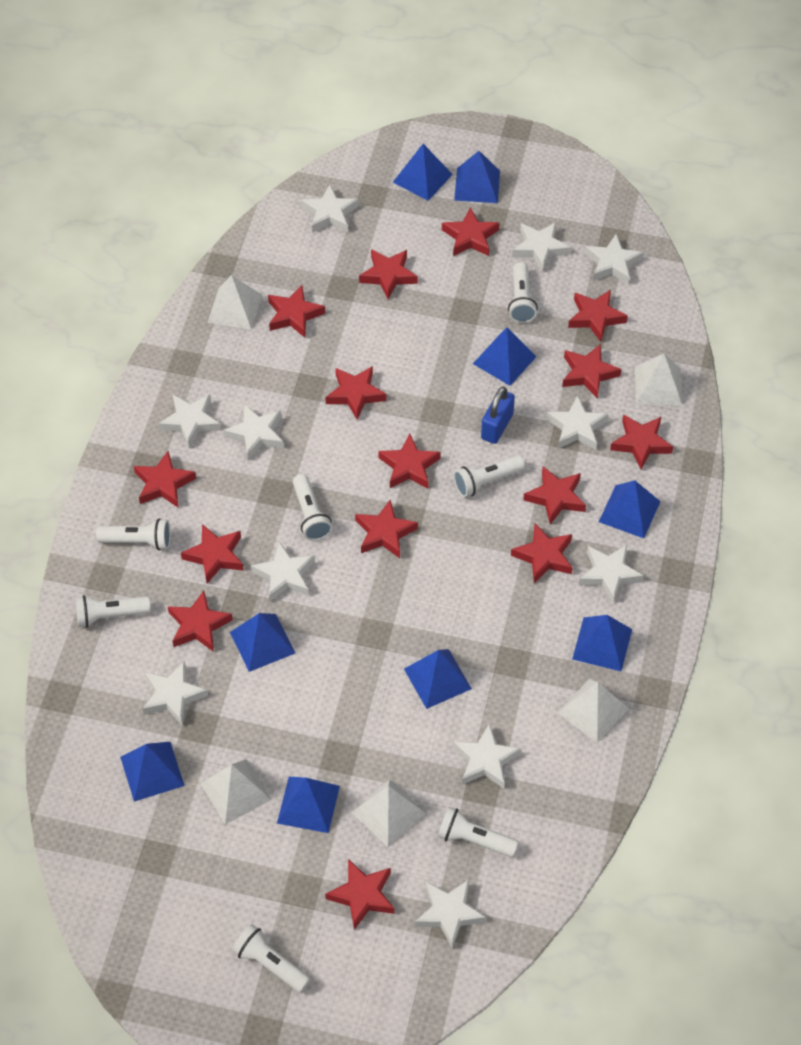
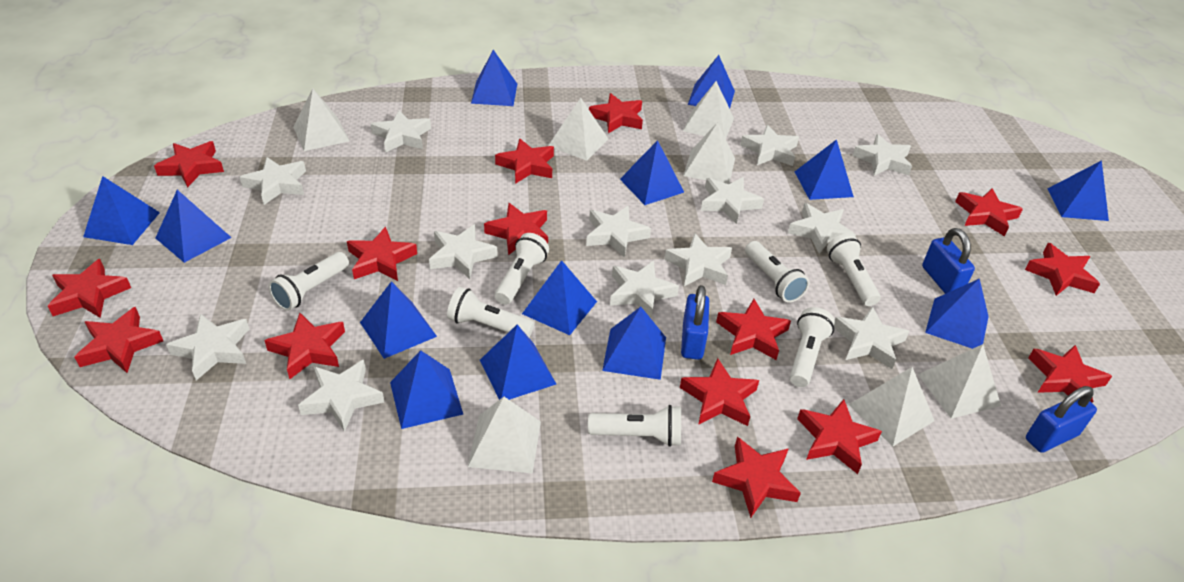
blue padlock: 1 -> 3
blue pyramid: 9 -> 13
white pyramid: 5 -> 7
white star: 11 -> 13

